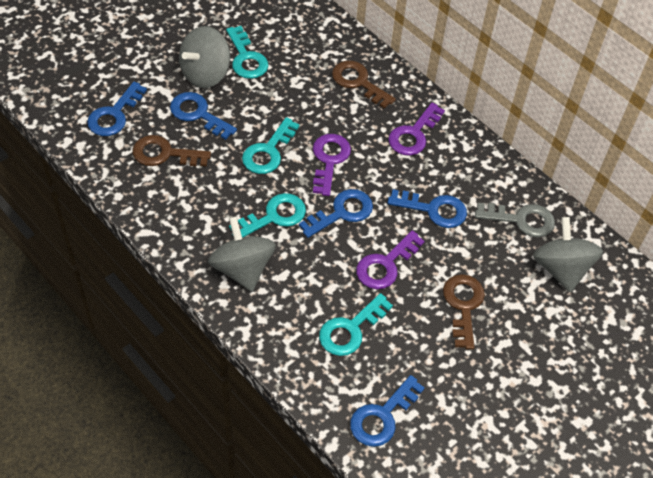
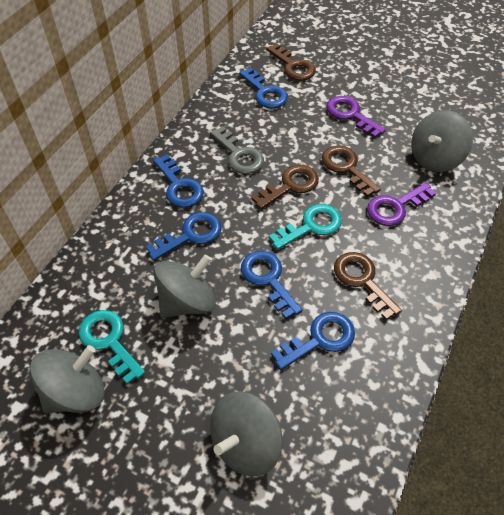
brown key: 3 -> 4
grey spinning top: 3 -> 4
purple key: 3 -> 2
turquoise key: 4 -> 2

